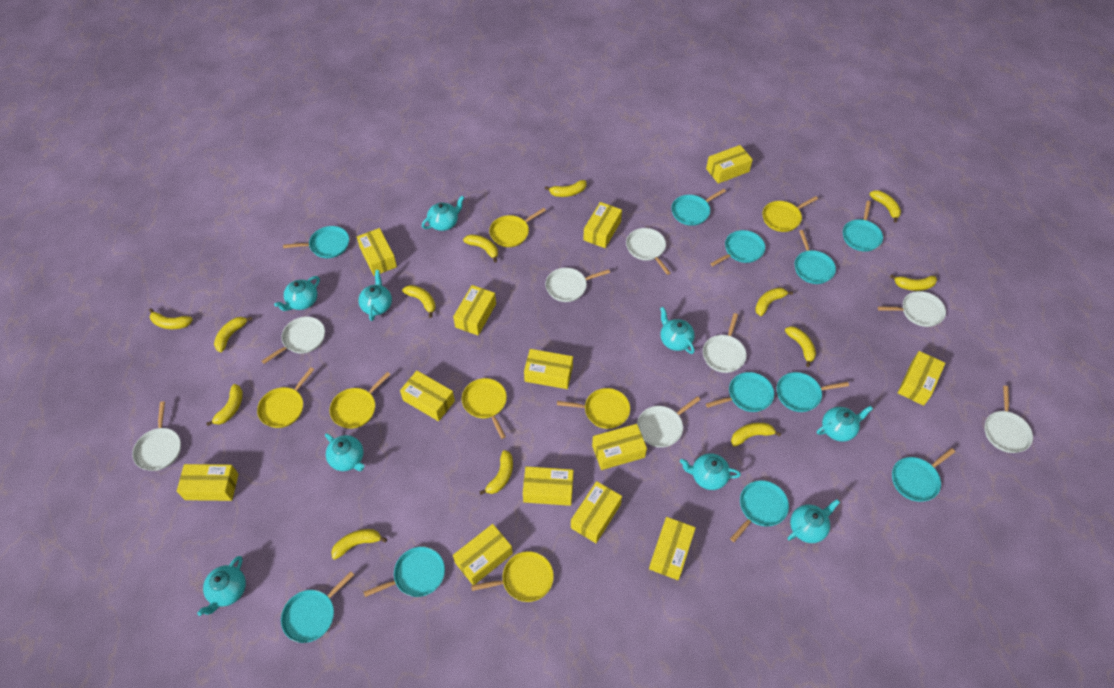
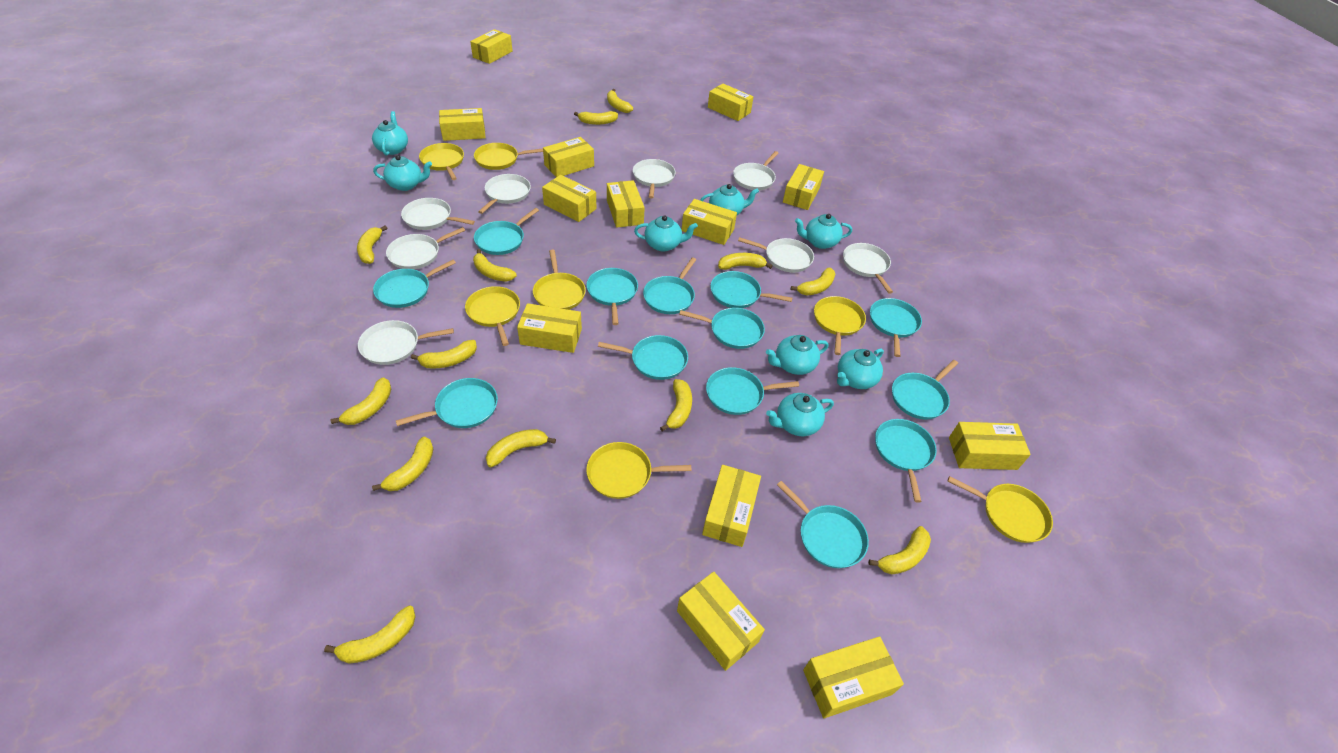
turquoise pan: 11 -> 13
turquoise teapot: 9 -> 8

